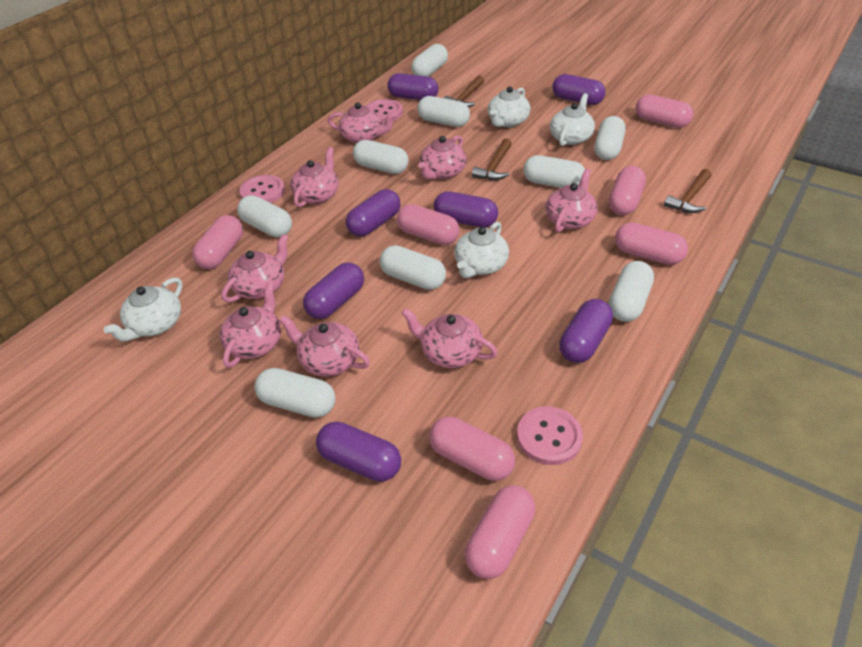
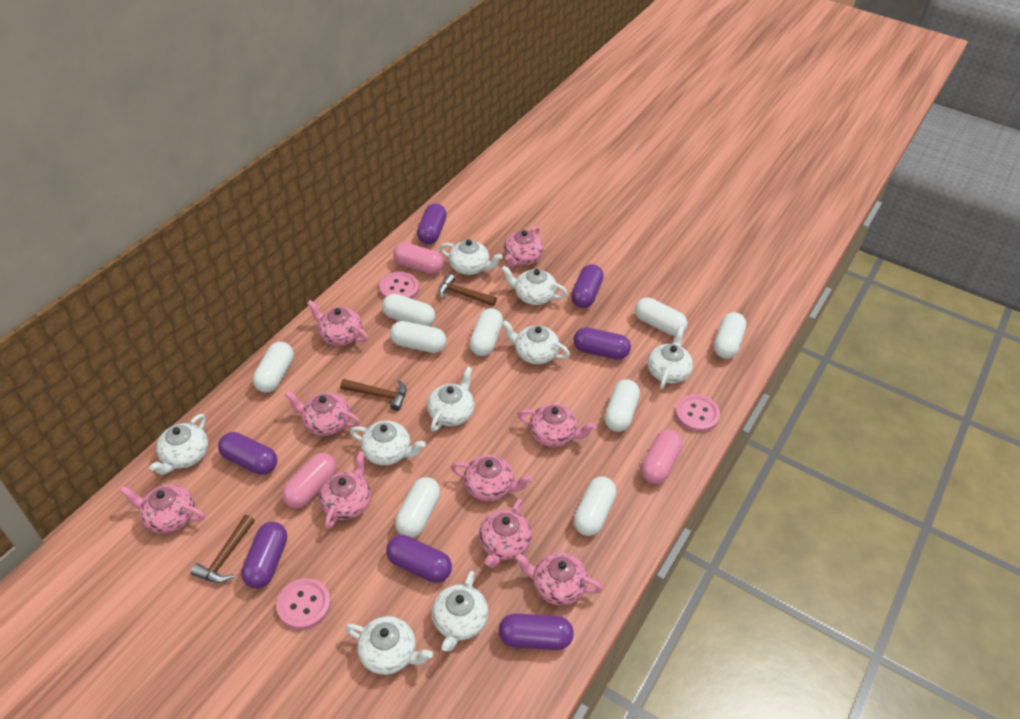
pink capsule: 7 -> 3
pink teapot: 8 -> 9
white teapot: 4 -> 9

